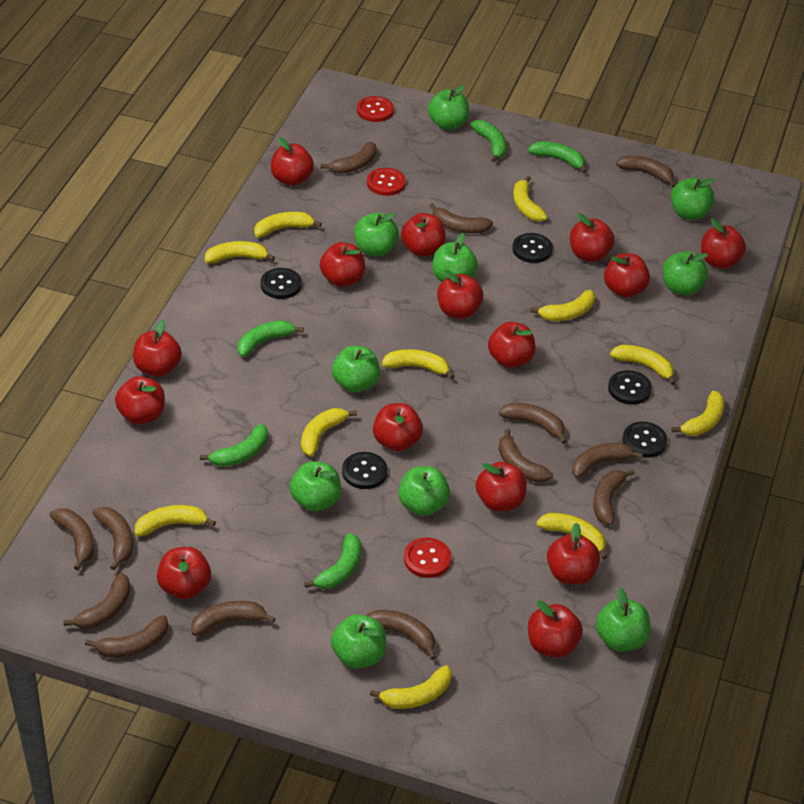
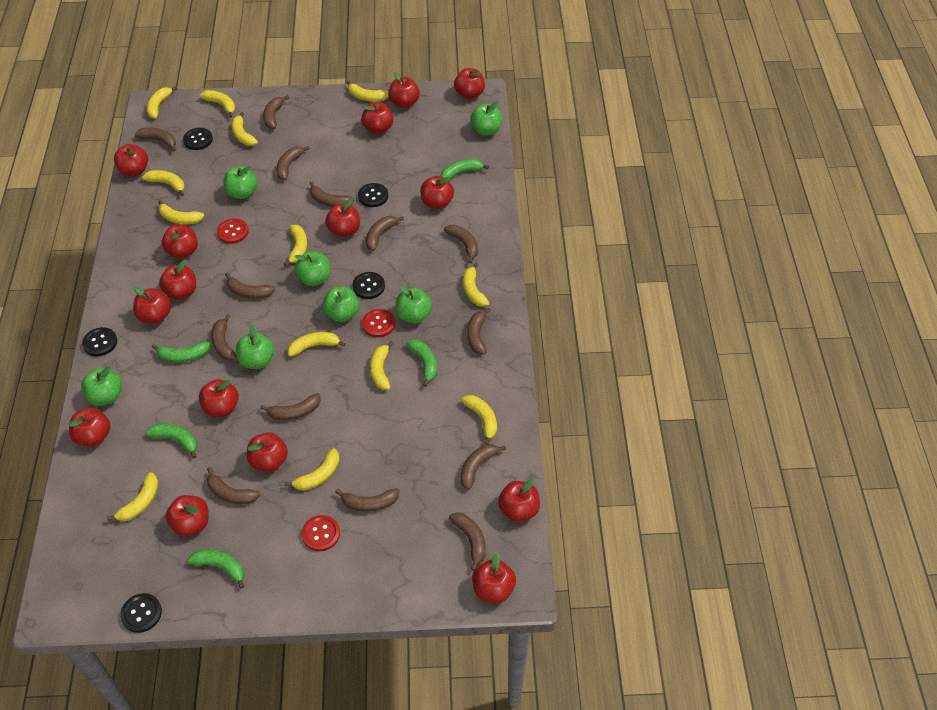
brown banana: 13 -> 14
green apple: 10 -> 7
yellow banana: 11 -> 13

